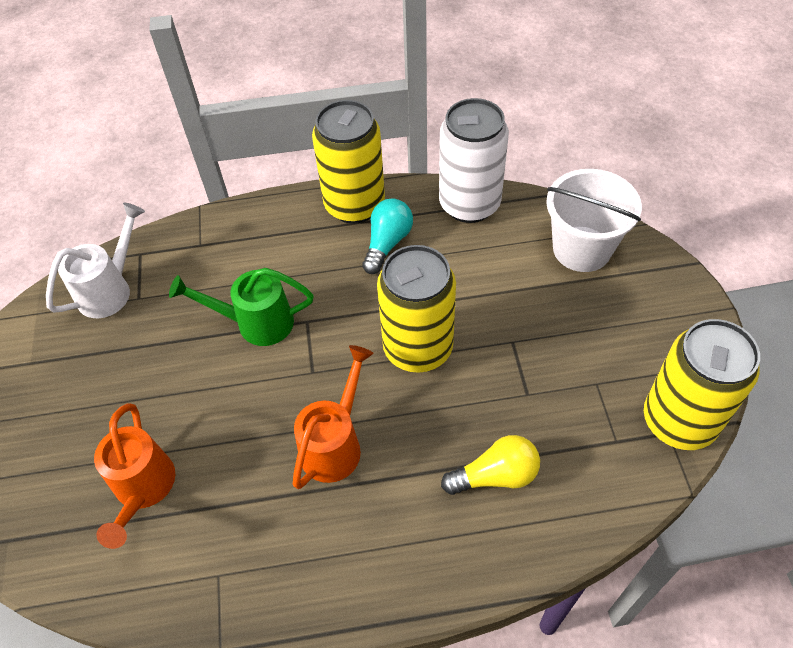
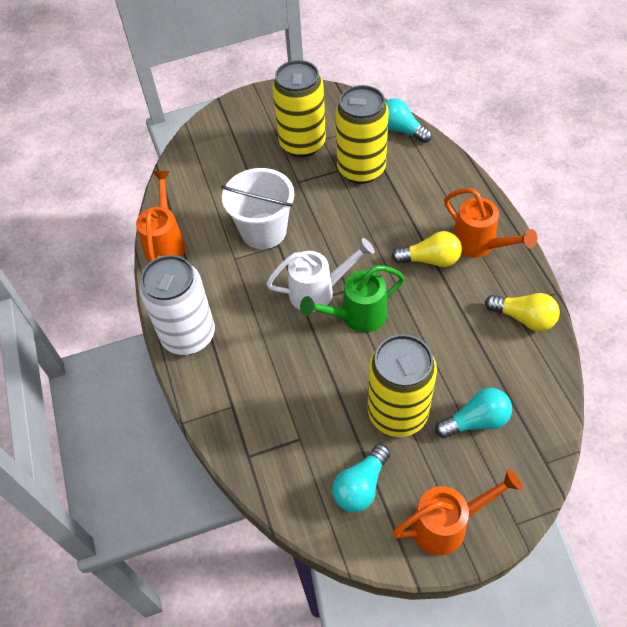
orange watering can: 2 -> 3
turquoise light bulb: 1 -> 3
yellow light bulb: 1 -> 2

